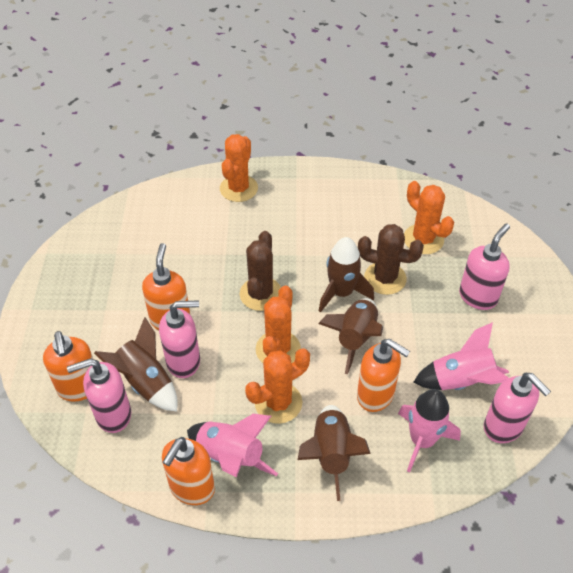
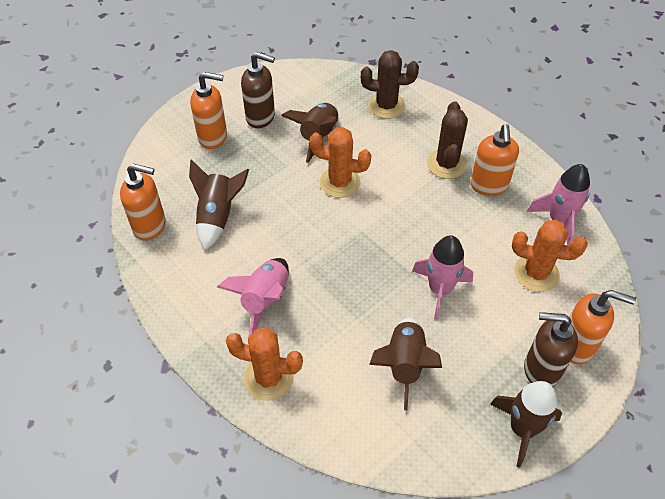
brown soap dispenser: 0 -> 2
orange cactus: 4 -> 3
pink soap dispenser: 4 -> 0

